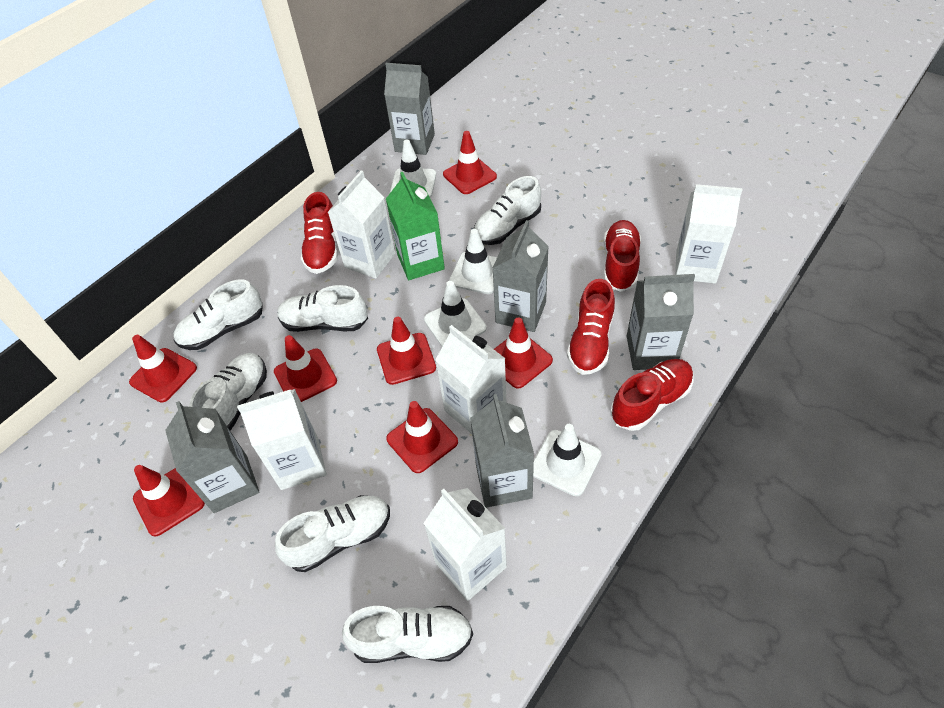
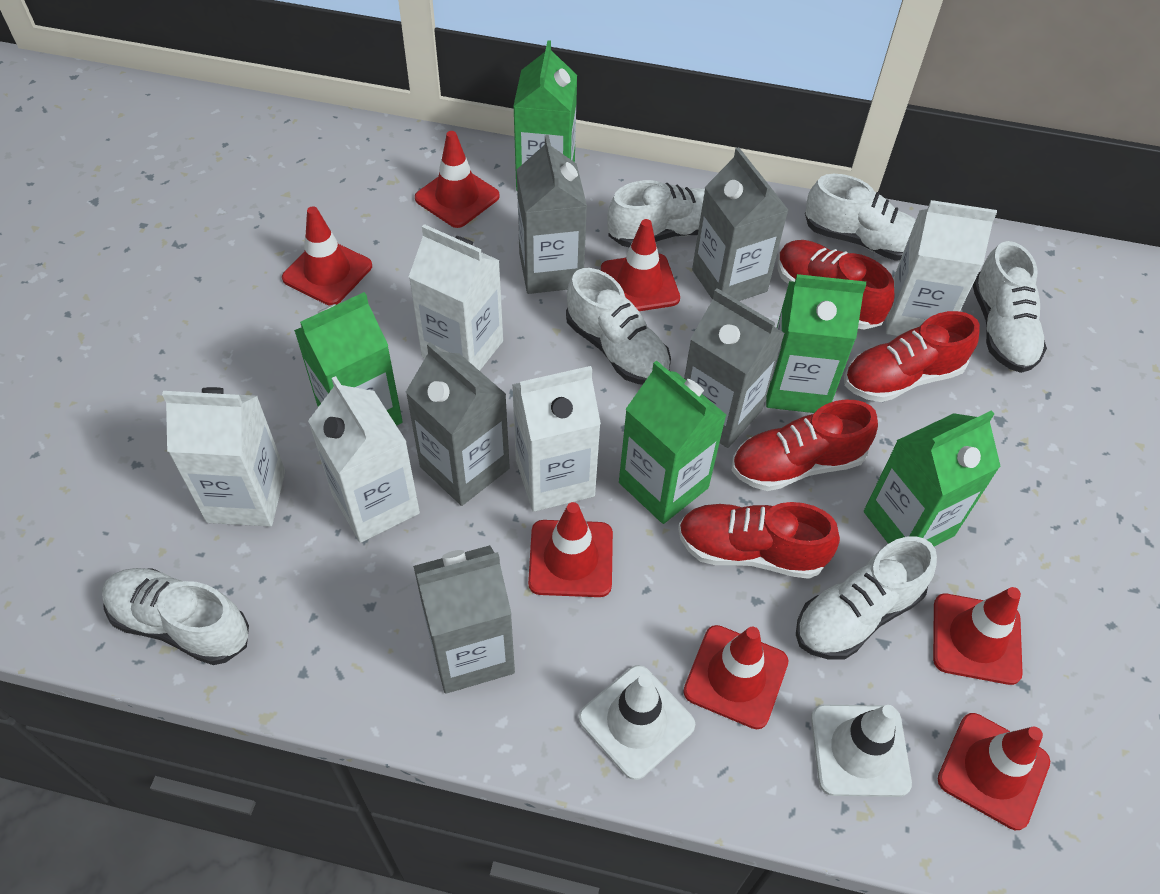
green carton: 1 -> 5
white traffic cone: 4 -> 2

